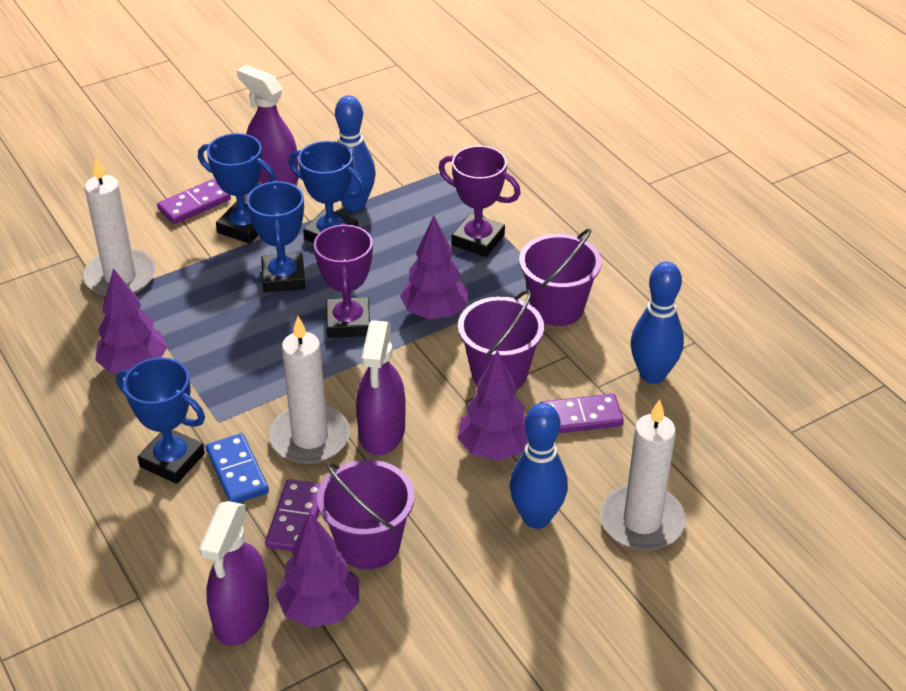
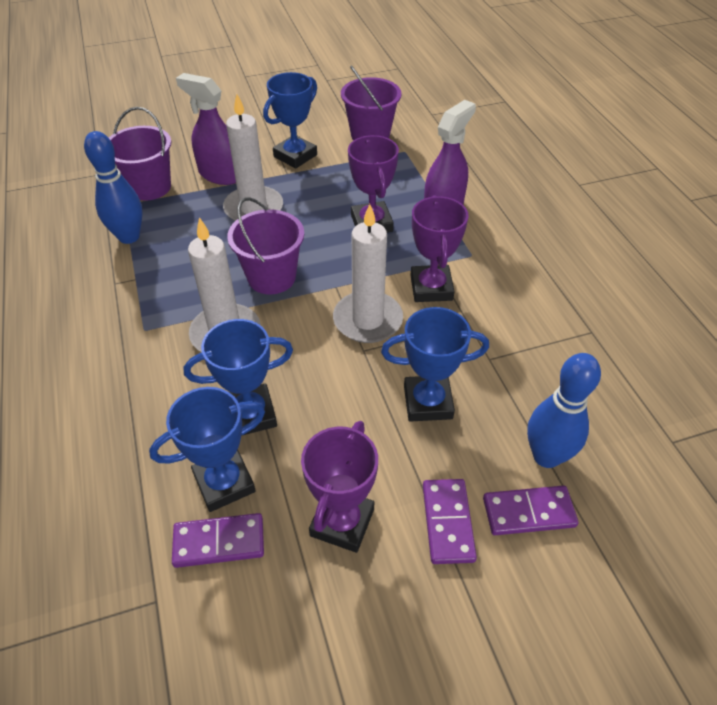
blue bowling pin: 3 -> 2
blue domino: 1 -> 0
purple spray bottle: 3 -> 2
purple tree: 4 -> 0
purple trophy: 2 -> 3

